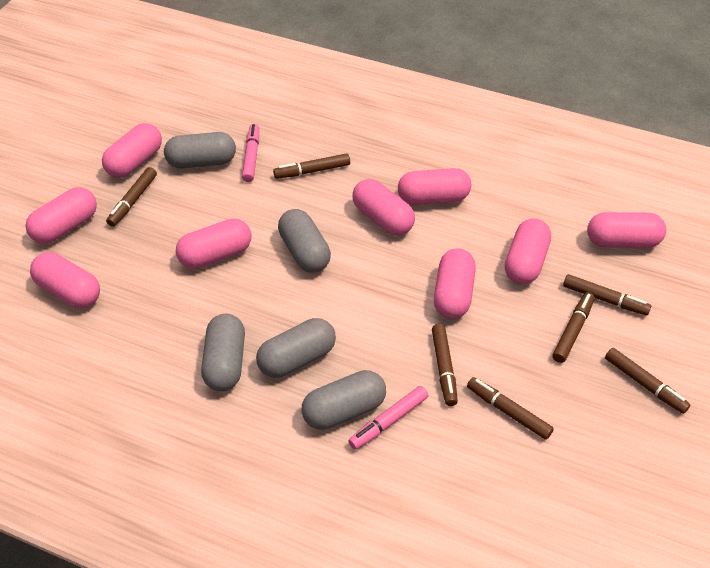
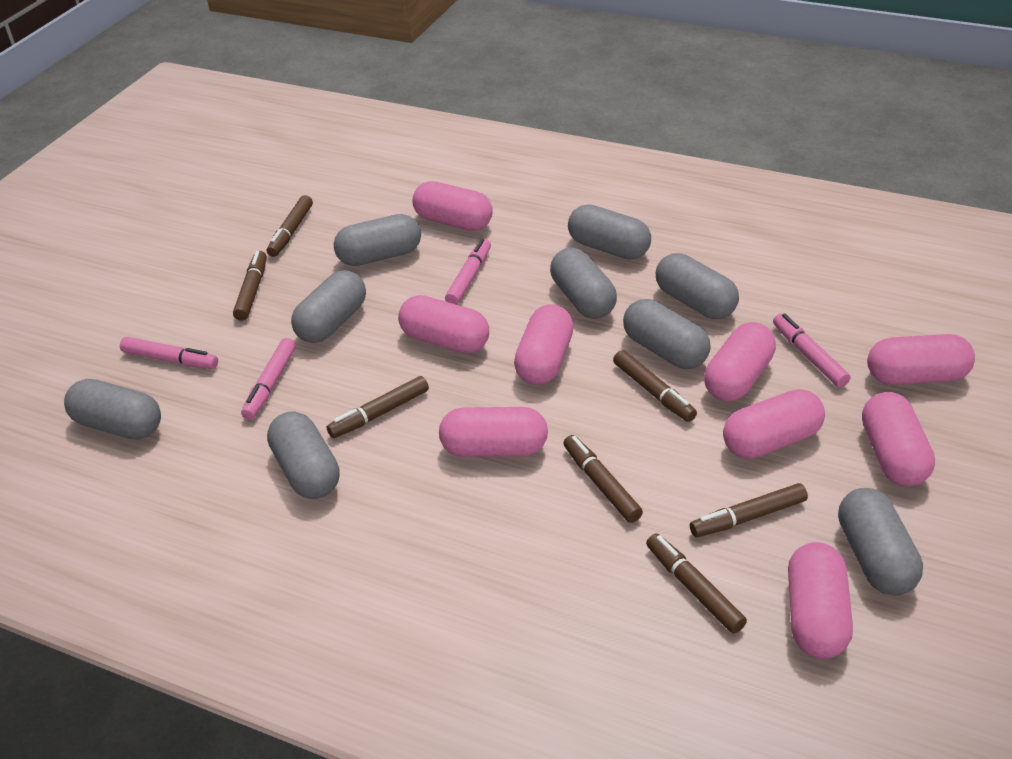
grey capsule: 5 -> 9
pink marker: 2 -> 4

